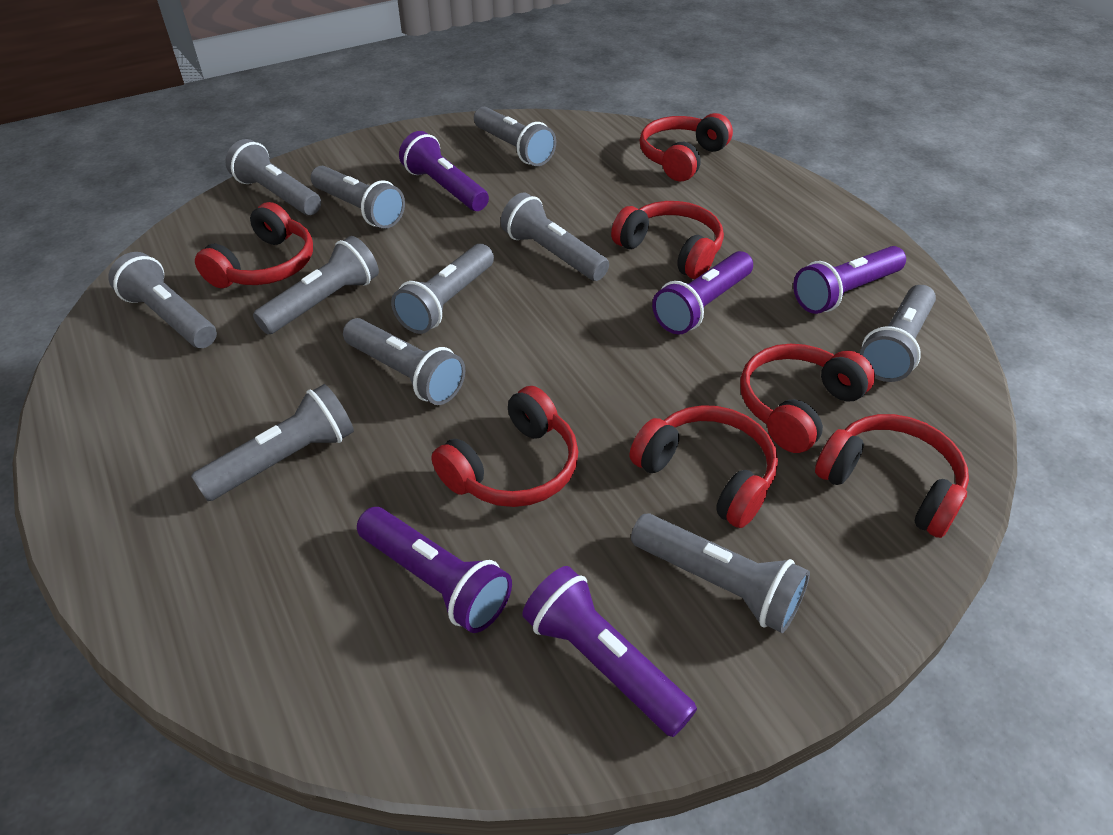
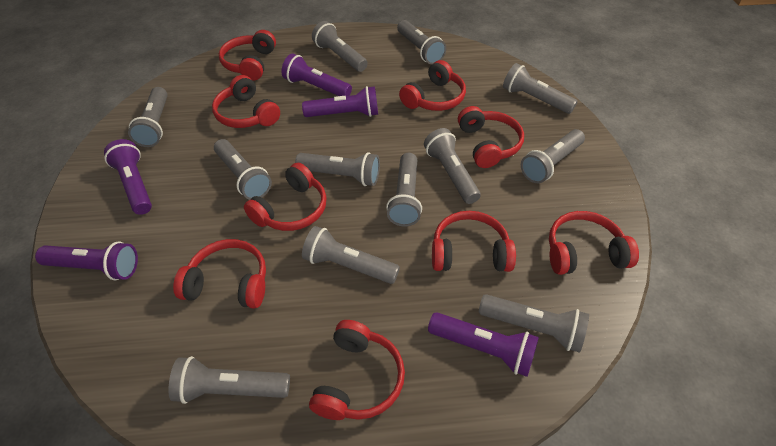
grey flashlight: 11 -> 12
red headphones: 7 -> 9

